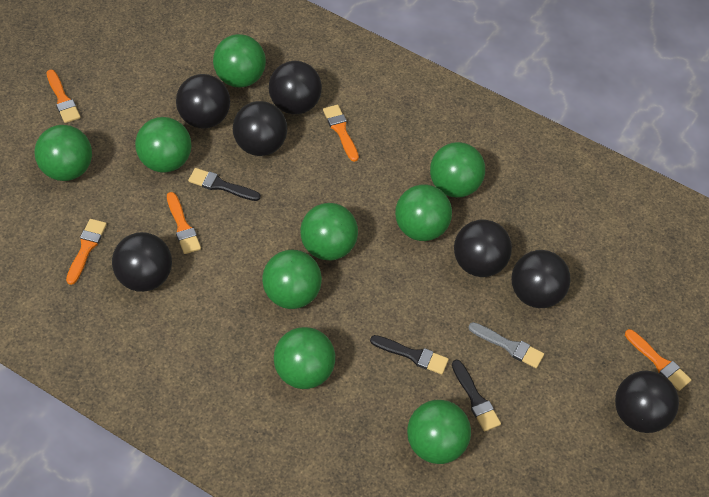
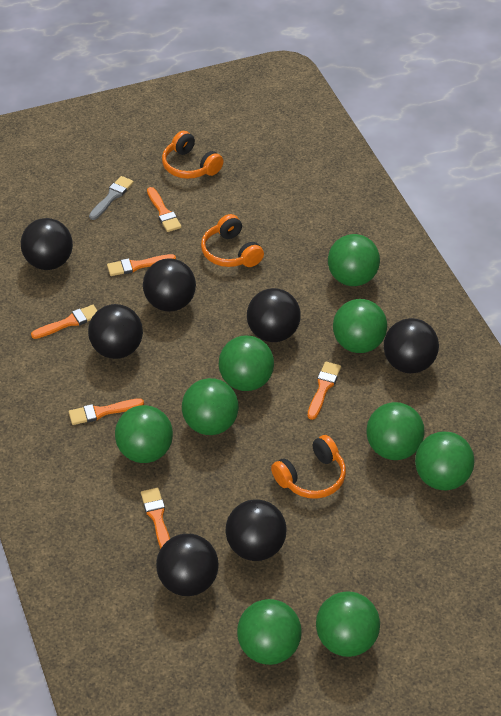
black brush: 3 -> 0
orange brush: 5 -> 6
orange headphones: 0 -> 3

